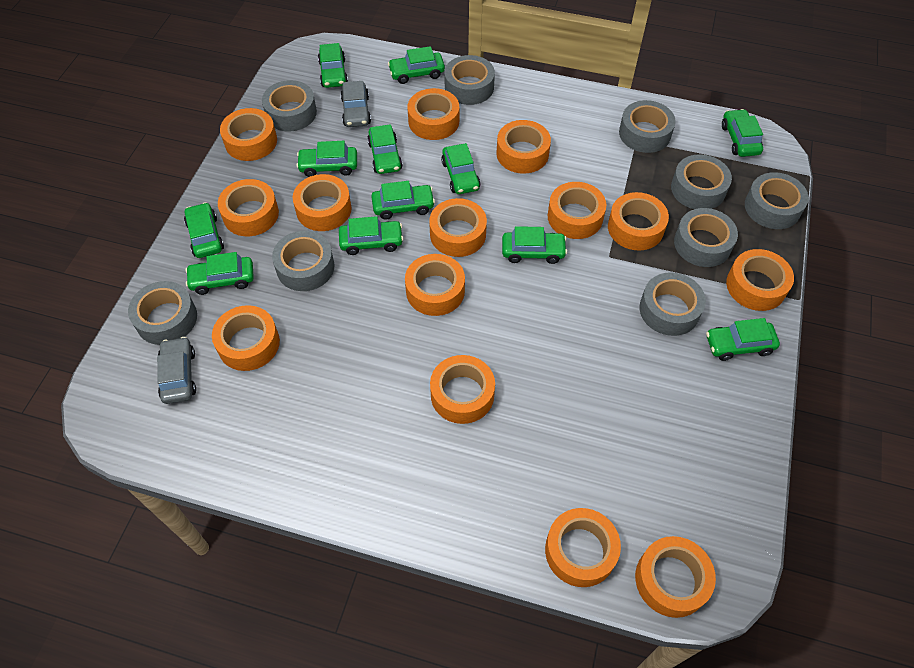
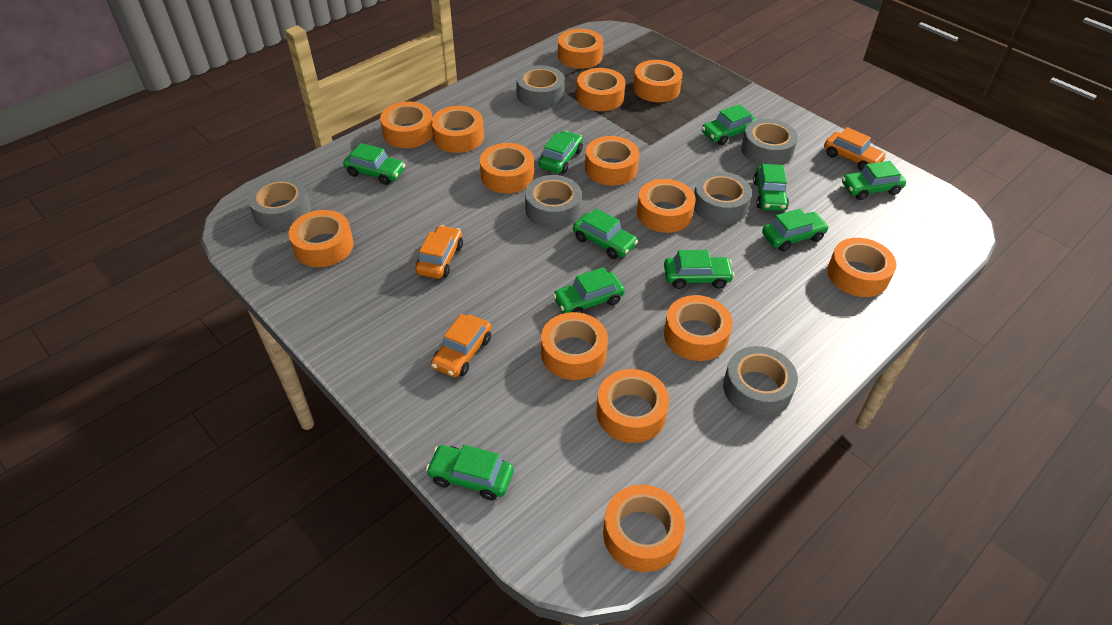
green car: 12 -> 10
grey car: 2 -> 0
grey tape: 9 -> 6
orange car: 0 -> 3

